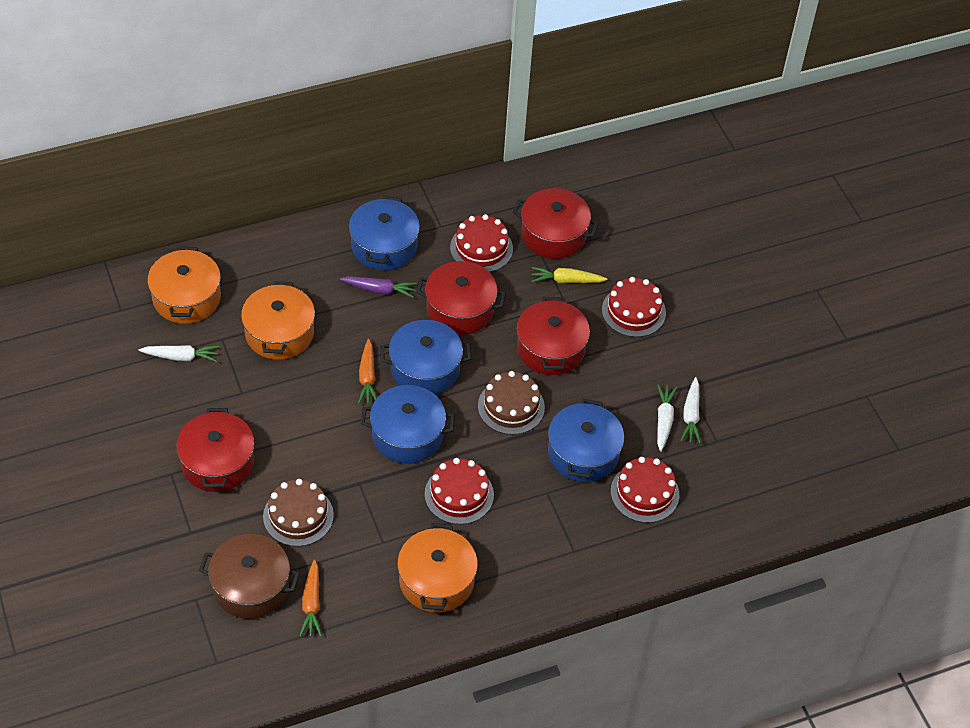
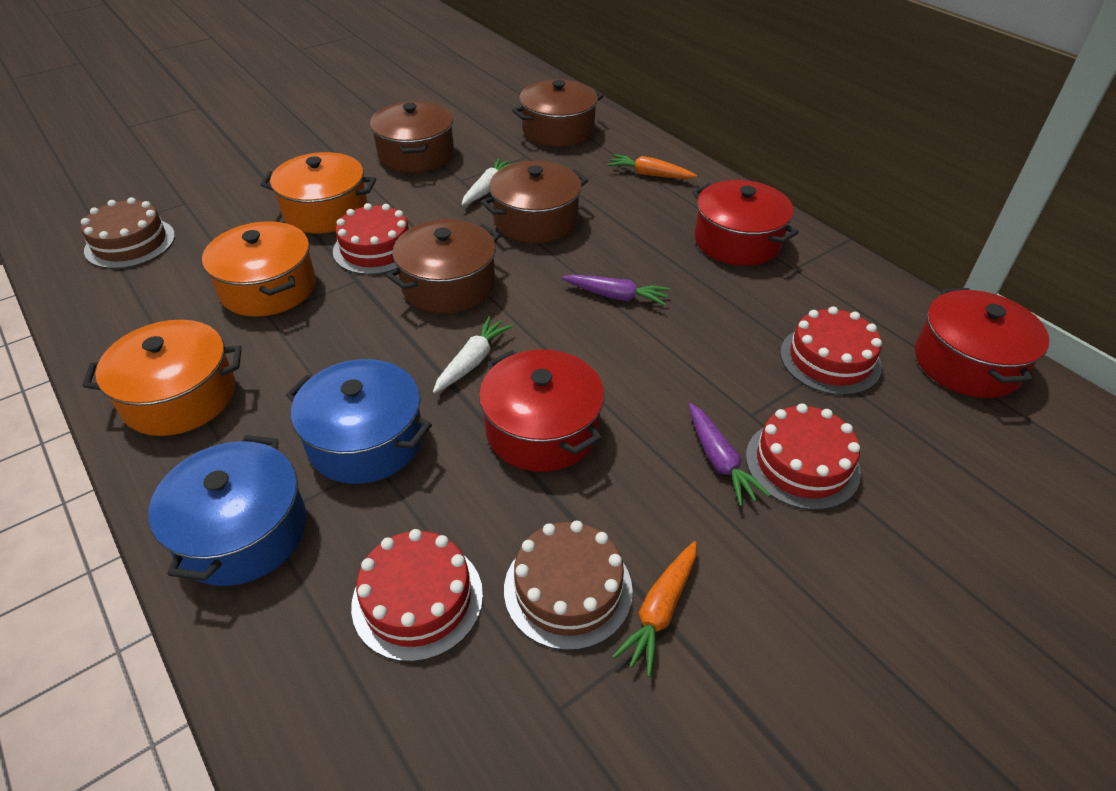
blue pot: 4 -> 2
brown pot: 1 -> 4
purple carrot: 1 -> 2
red pot: 4 -> 3
white carrot: 3 -> 2
yellow carrot: 1 -> 0

